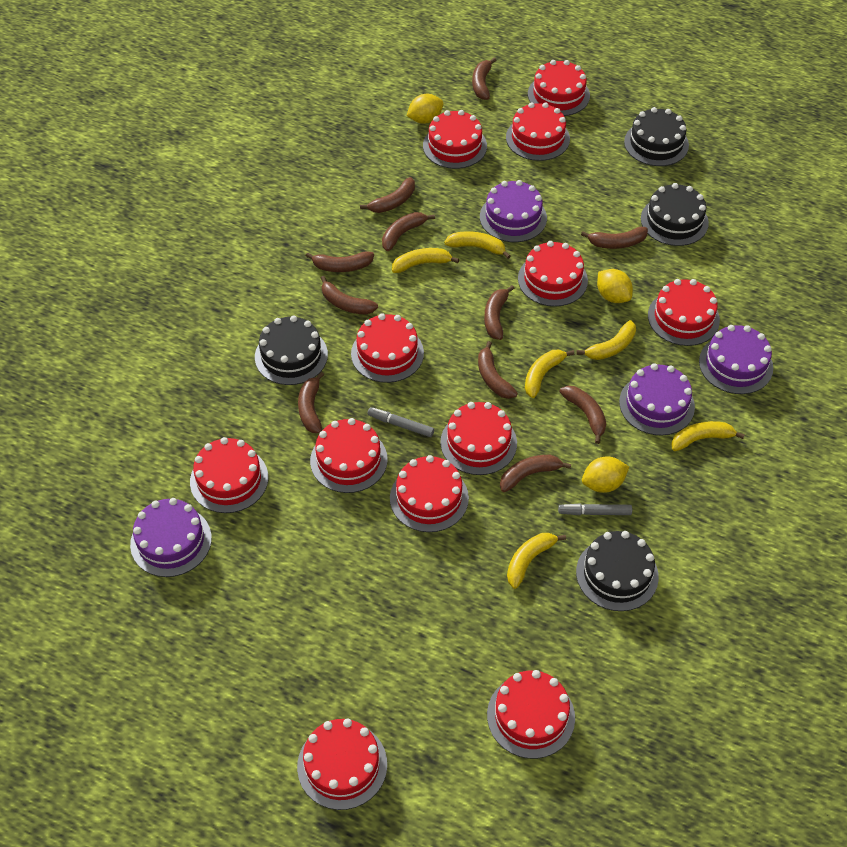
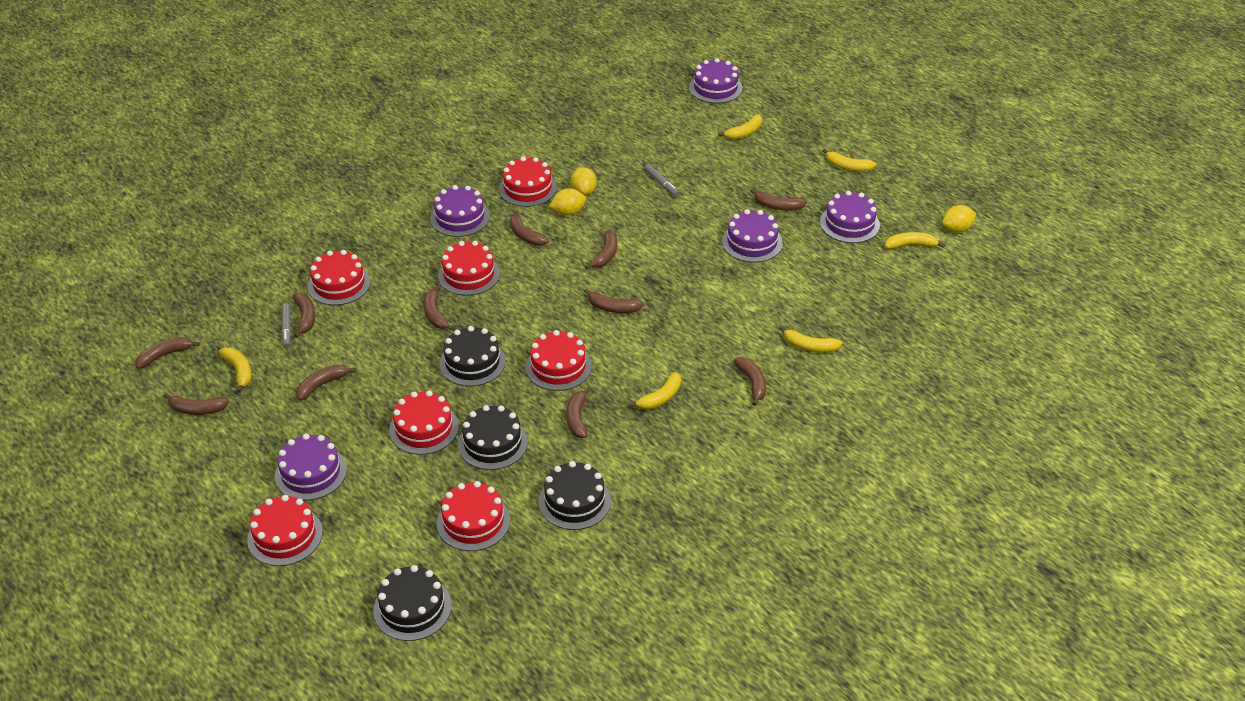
purple cake: 4 -> 5
red cake: 12 -> 7

